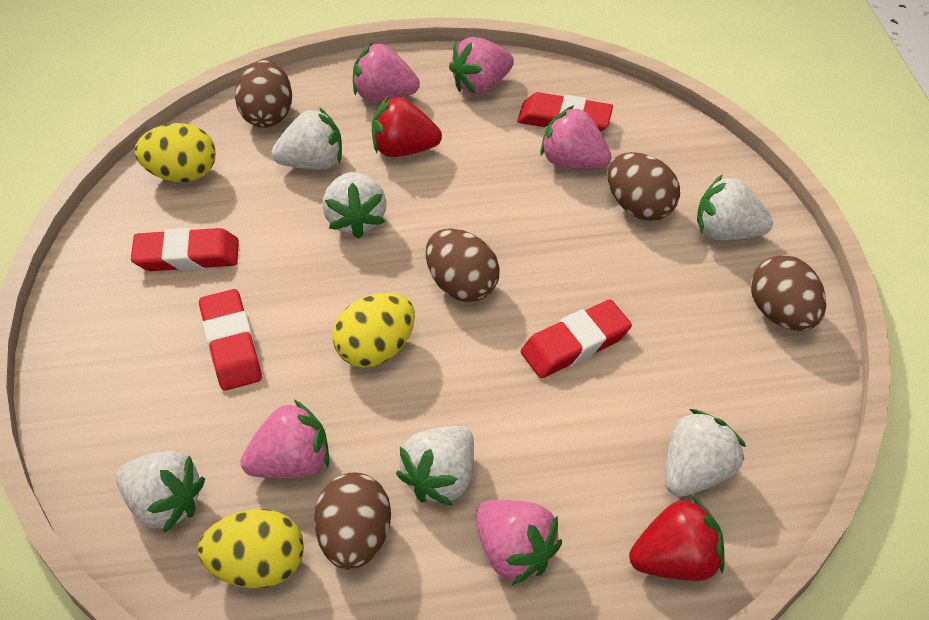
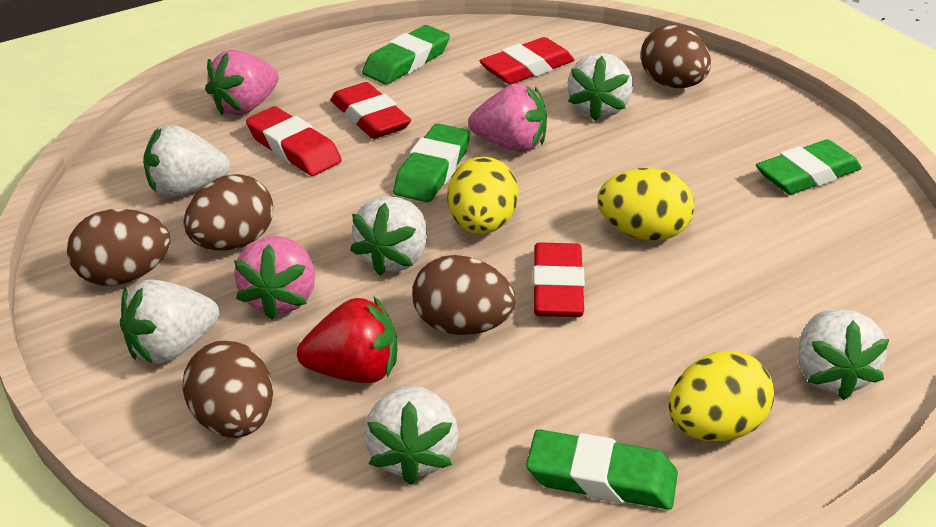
green eraser: 0 -> 4
pink strawberry: 5 -> 3
red strawberry: 2 -> 1

